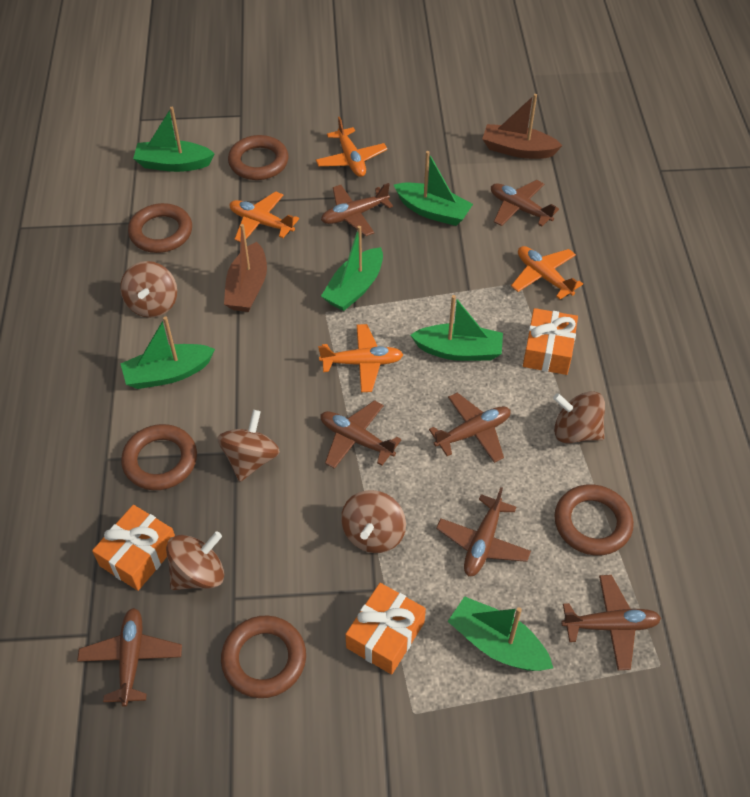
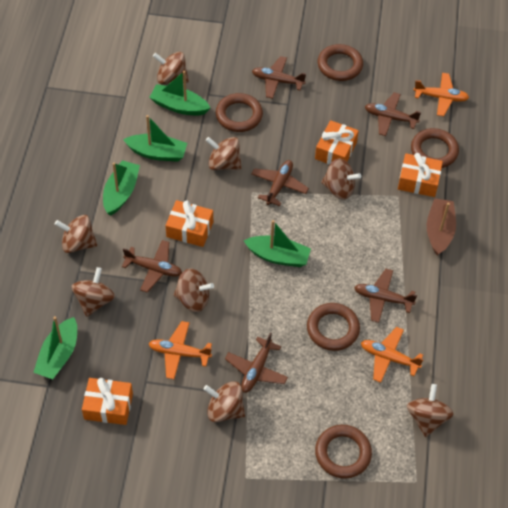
brown boat: 2 -> 1
brown plane: 7 -> 6
brown spinning top: 5 -> 8
green boat: 6 -> 5
orange gift: 3 -> 4
orange plane: 4 -> 3

